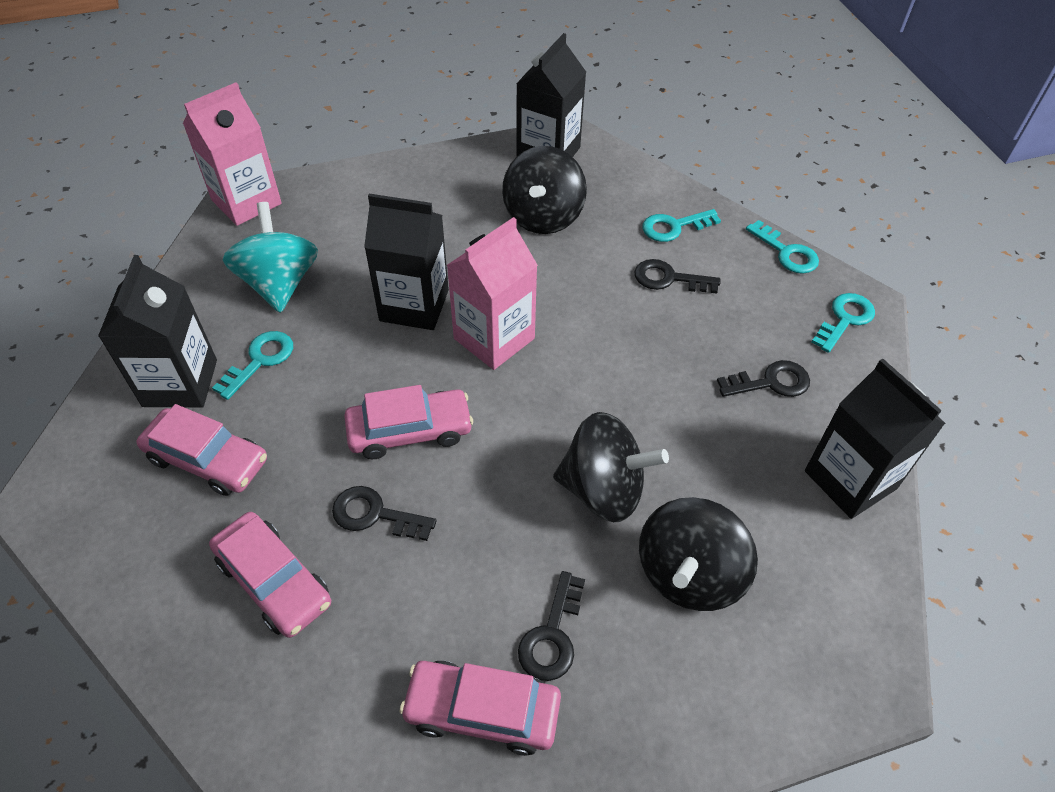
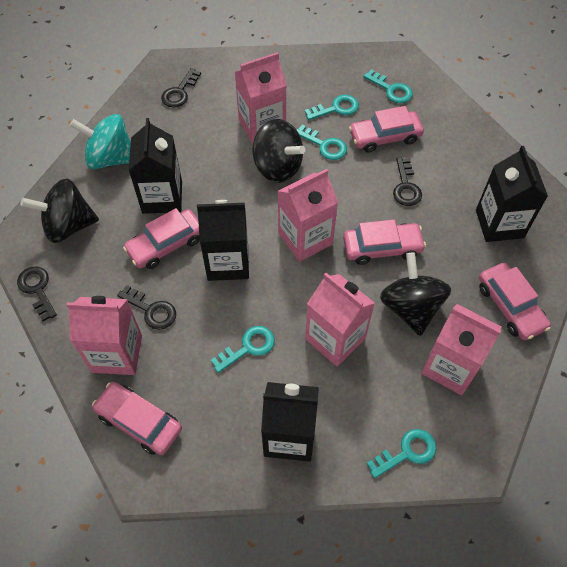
pink car: 4 -> 5
pink carton: 2 -> 5
turquoise key: 4 -> 5

